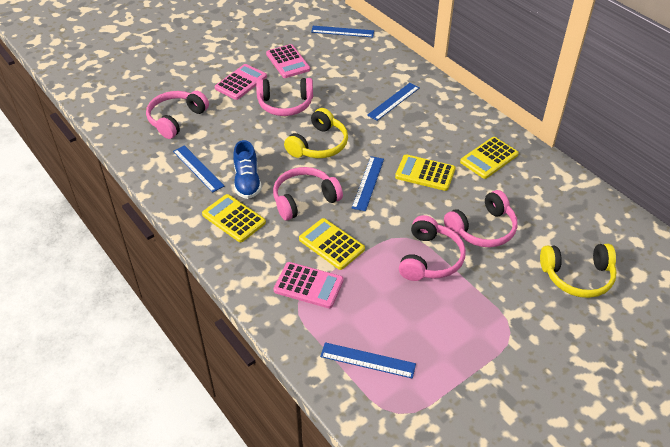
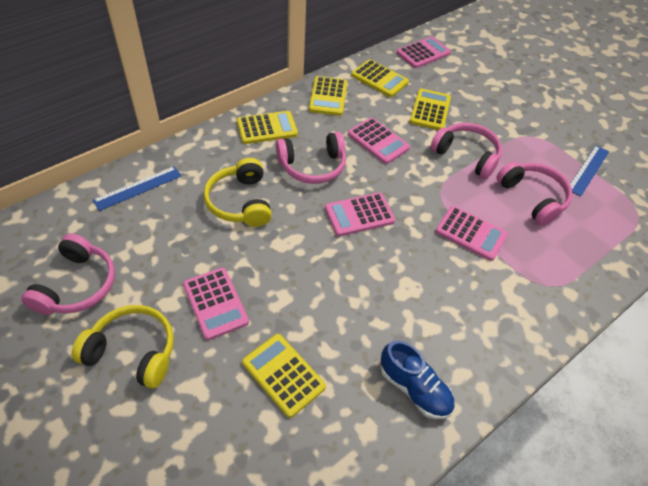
blue ruler: 5 -> 2
pink calculator: 3 -> 5
pink headphones: 5 -> 4
yellow calculator: 4 -> 5

